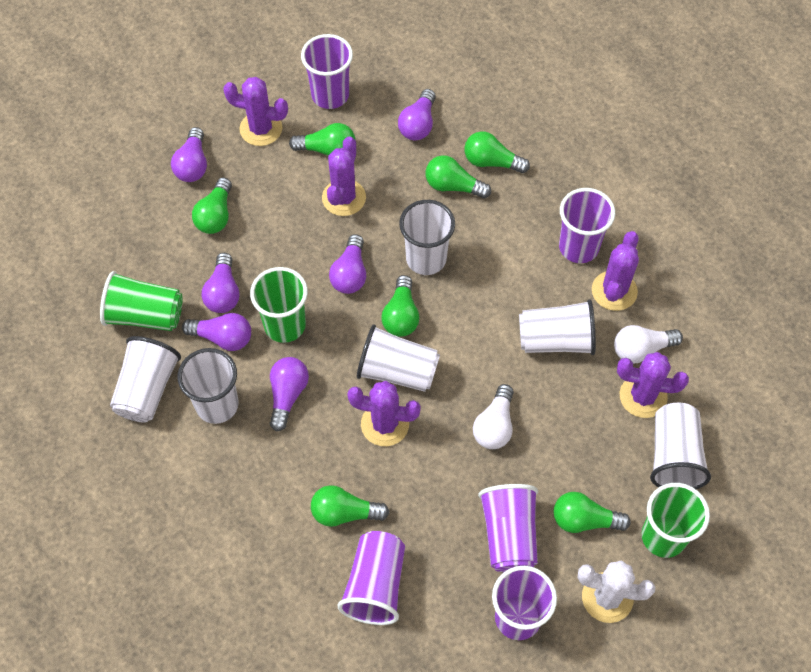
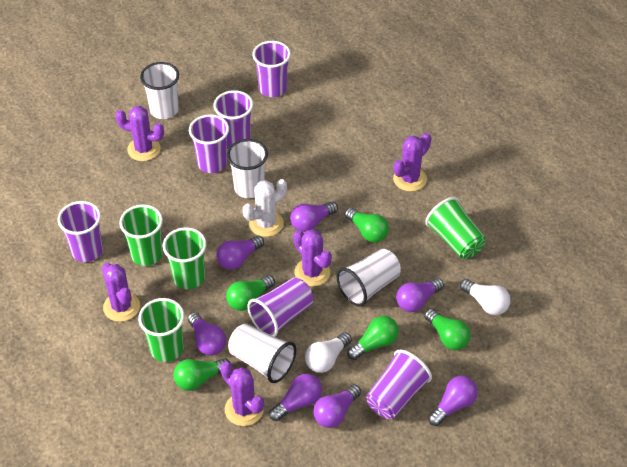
green cup: 3 -> 4
green light bulb: 7 -> 5
purple cup: 5 -> 6
purple light bulb: 6 -> 7
white cup: 6 -> 4

